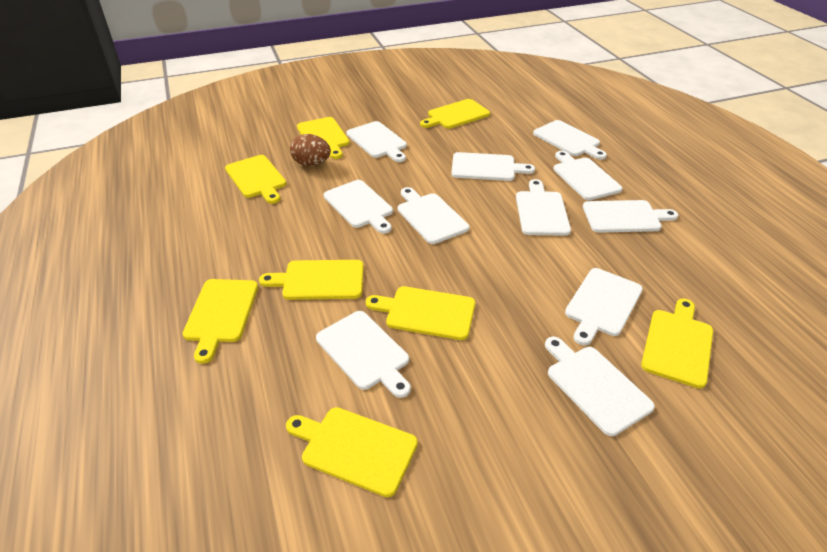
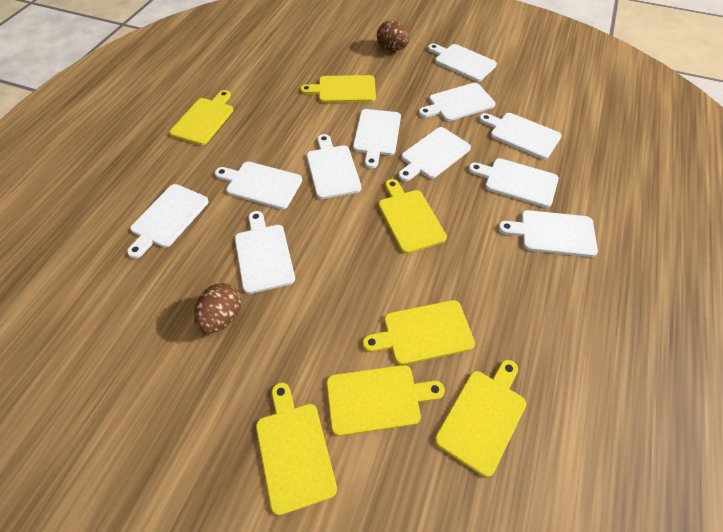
brown egg: 1 -> 2
yellow cutting board: 8 -> 7

